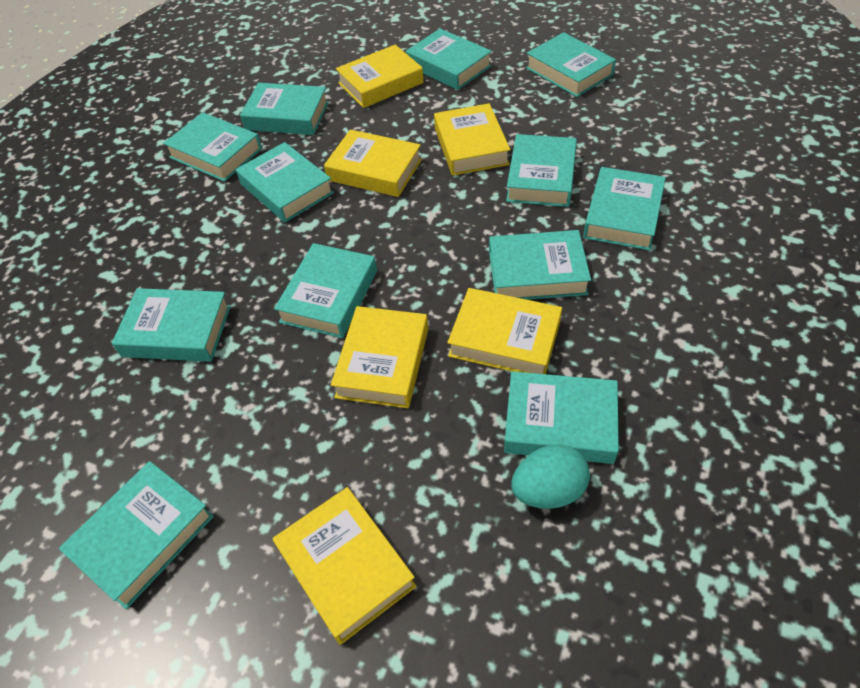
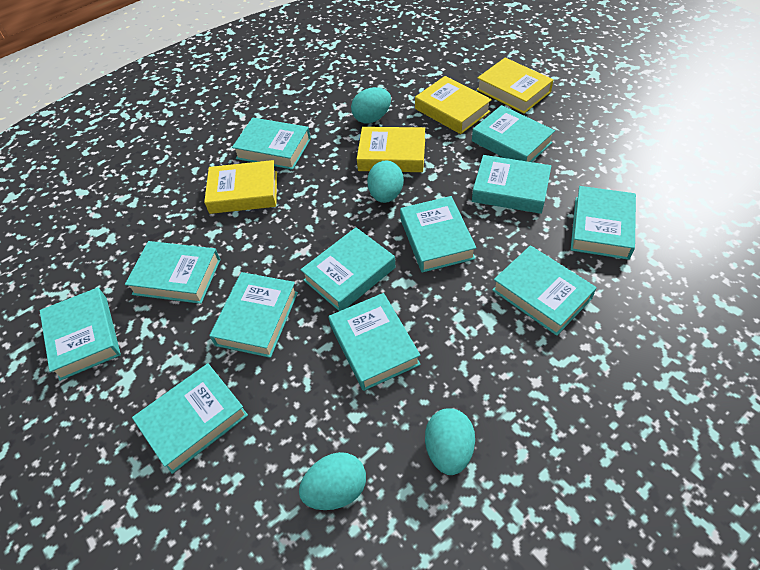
turquoise egg: 1 -> 4
yellow book: 6 -> 4

